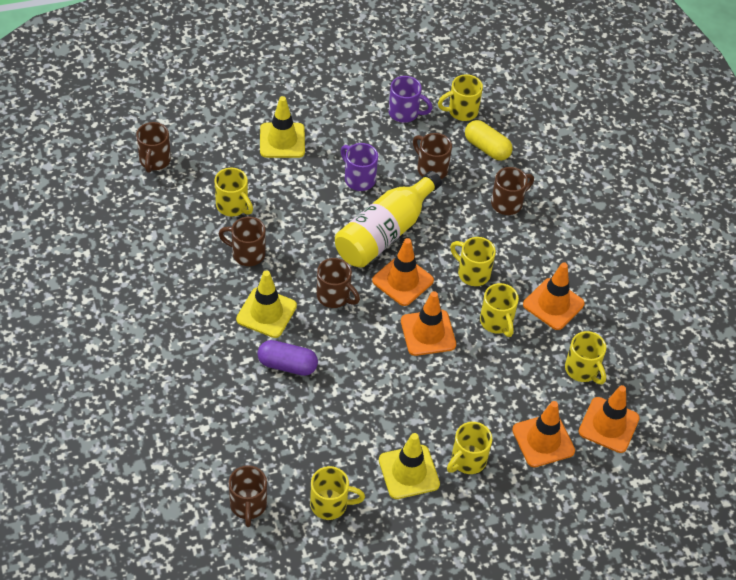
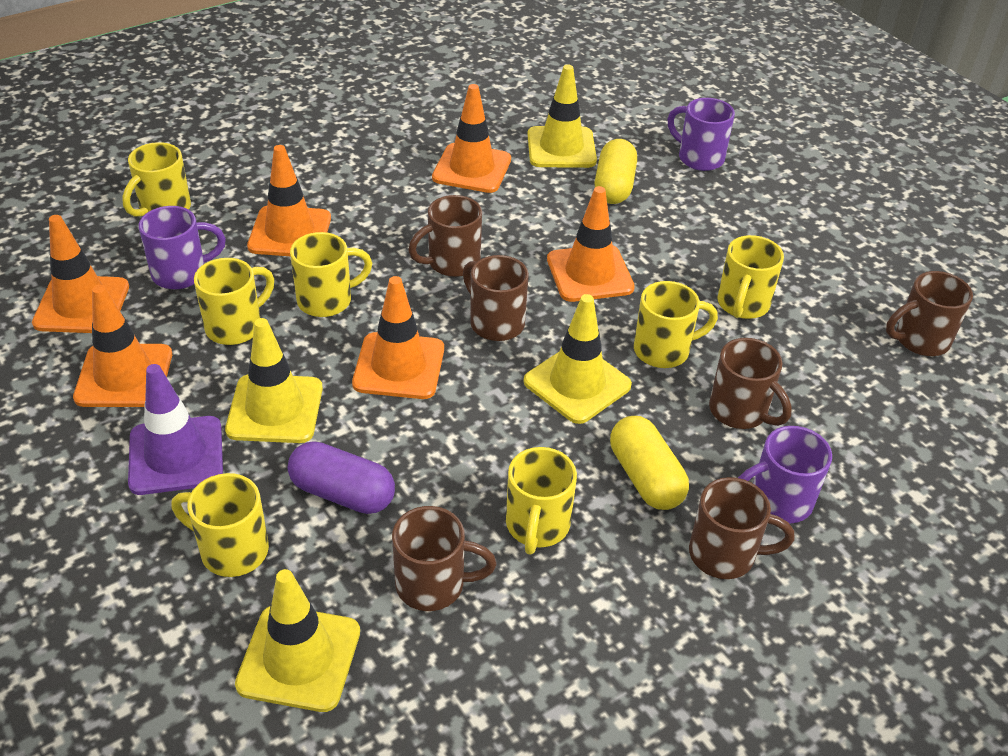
orange traffic cone: 5 -> 6
purple mug: 2 -> 3
purple traffic cone: 0 -> 1
yellow bottle: 1 -> 0
yellow capsule: 1 -> 2
yellow traffic cone: 3 -> 4

